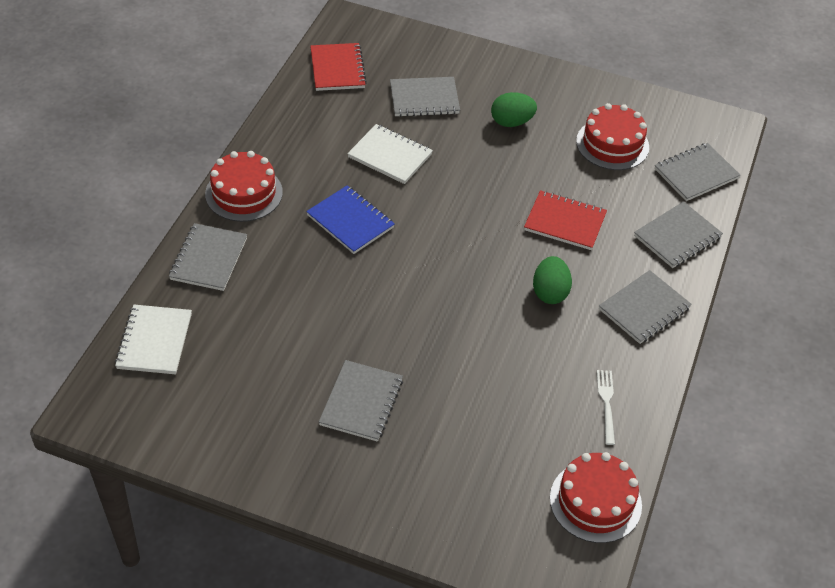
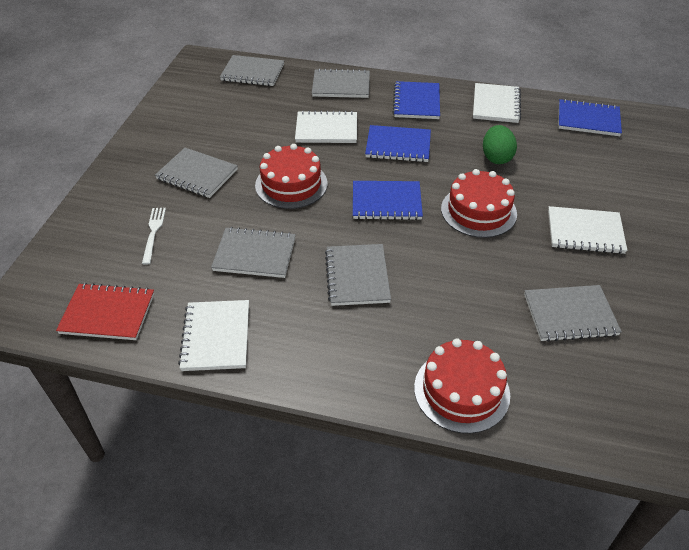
blue notebook: 1 -> 4
green egg: 2 -> 1
red notebook: 2 -> 1
white notebook: 2 -> 4

